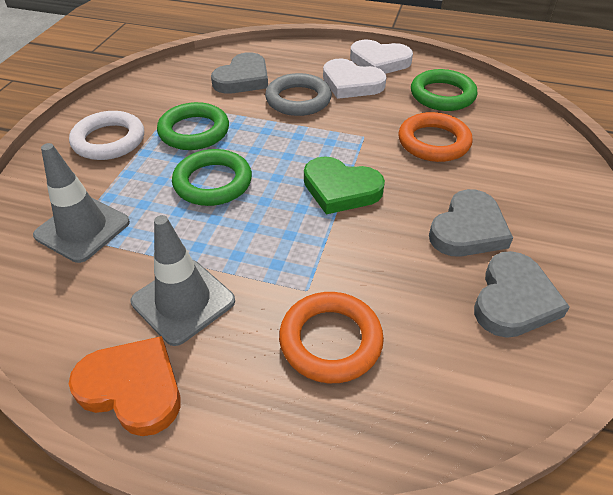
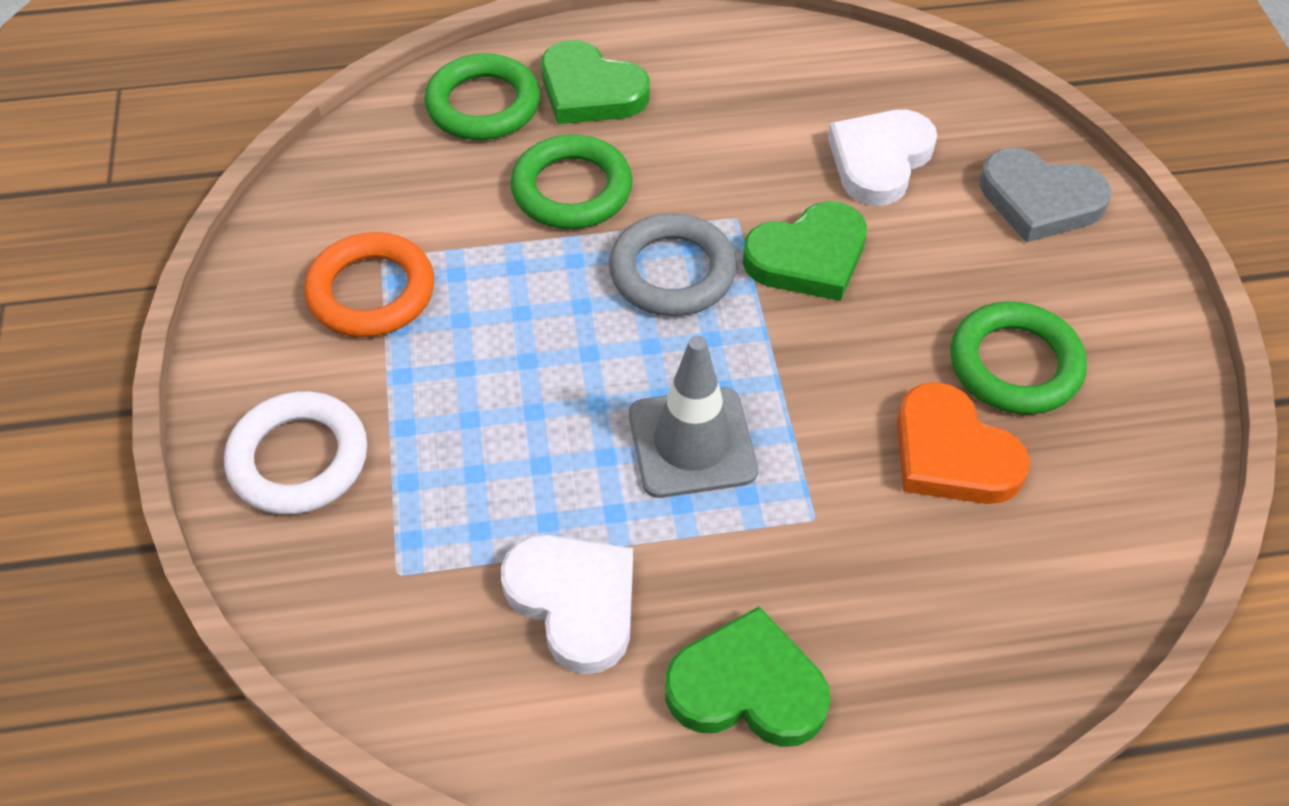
green heart: 1 -> 3
grey heart: 3 -> 1
grey traffic cone: 2 -> 1
orange ring: 2 -> 1

